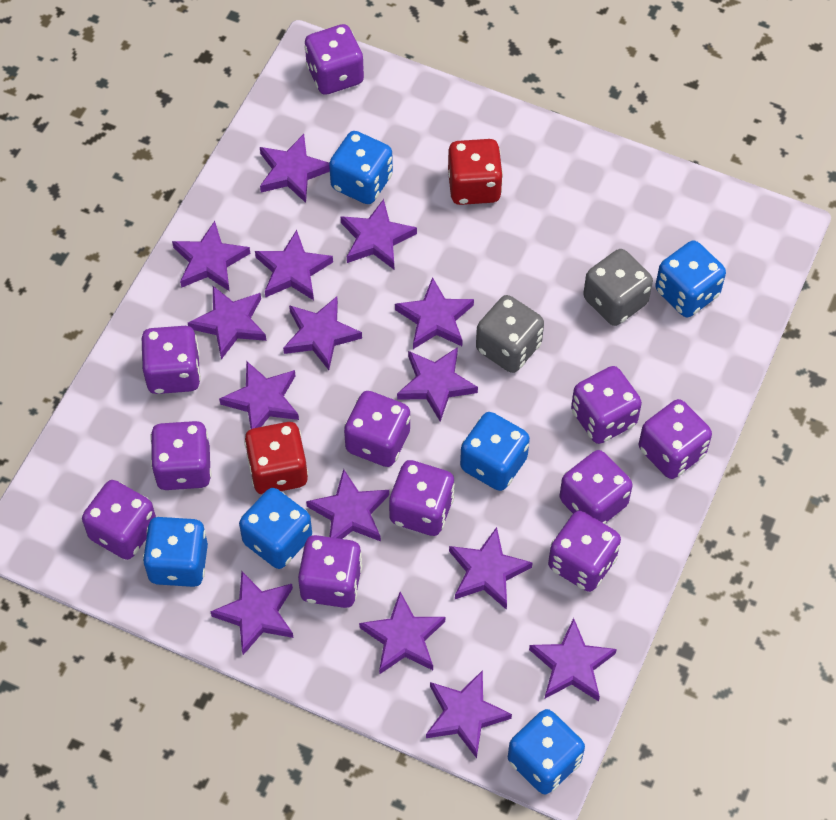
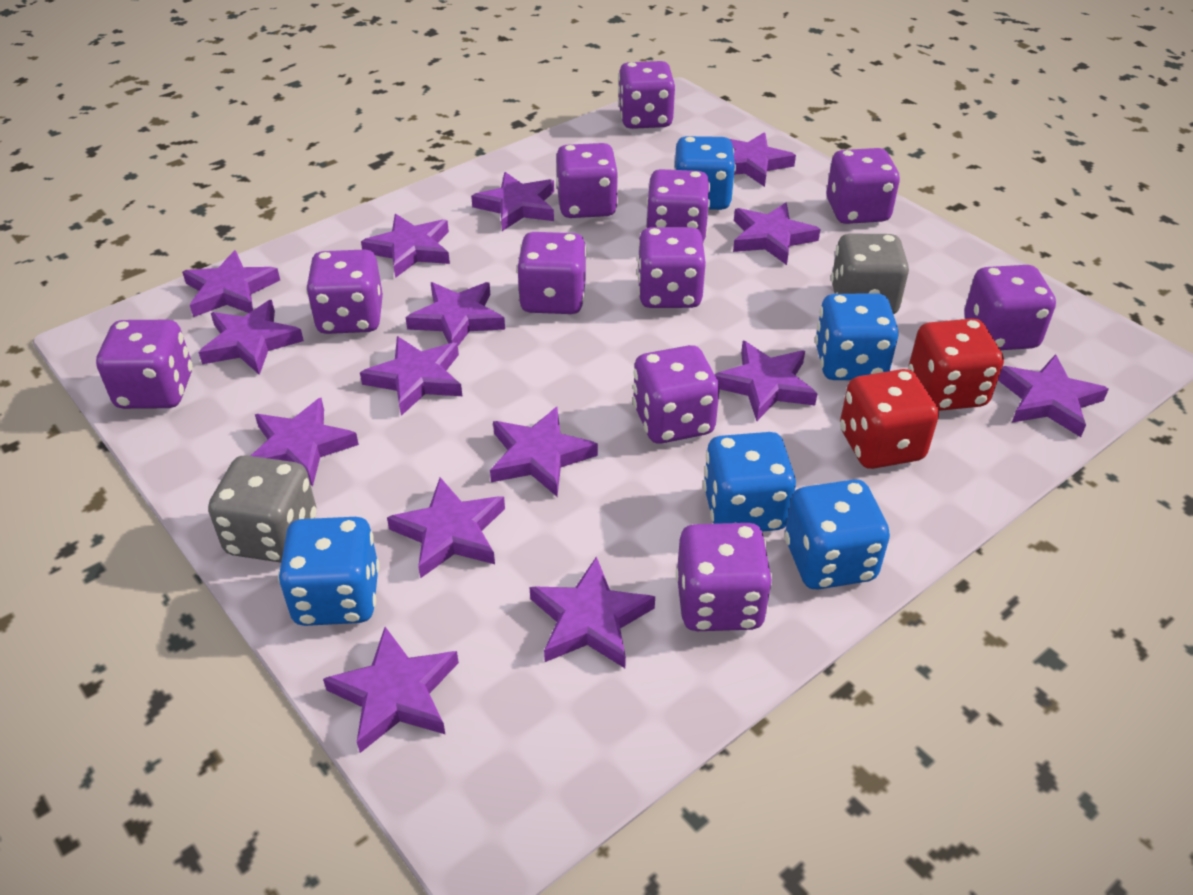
blue dice: 6 -> 5

